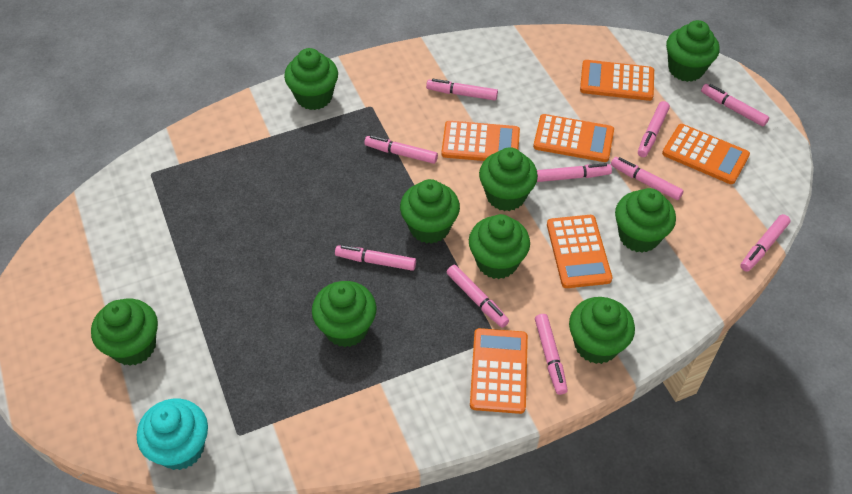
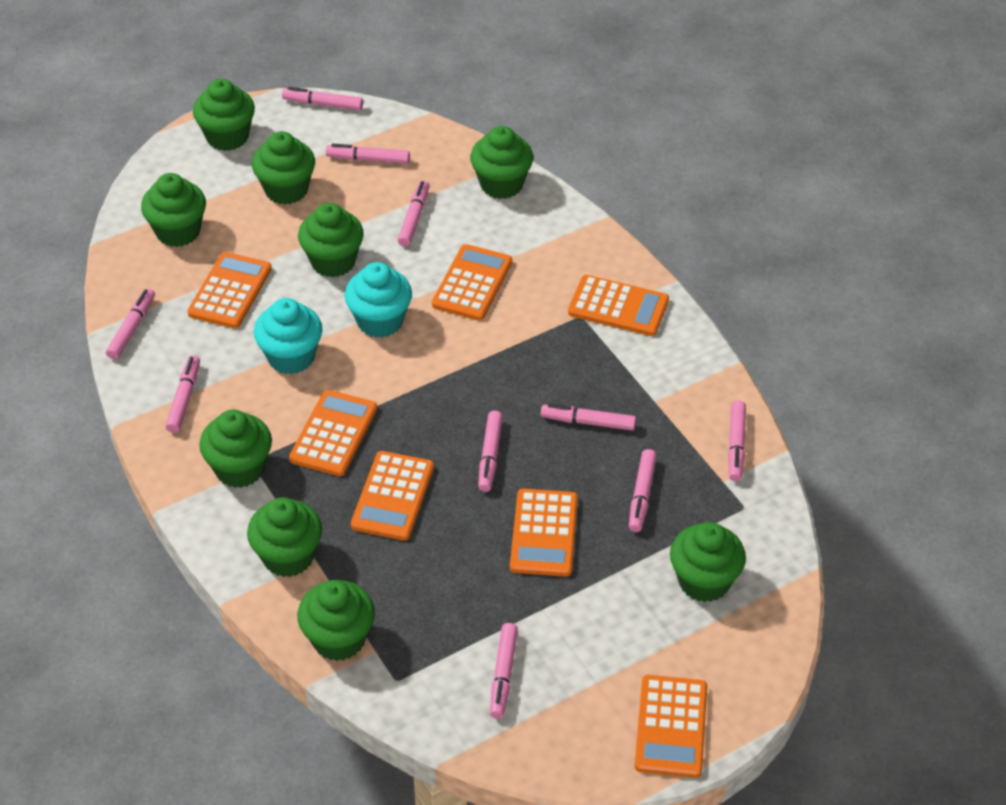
orange calculator: 6 -> 7
turquoise cupcake: 1 -> 2

